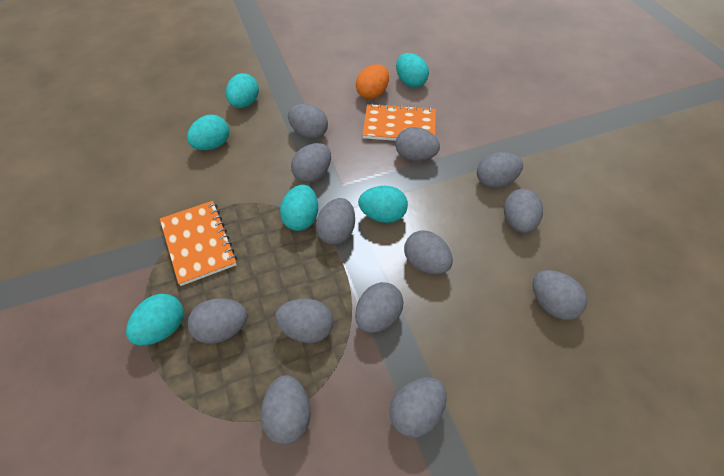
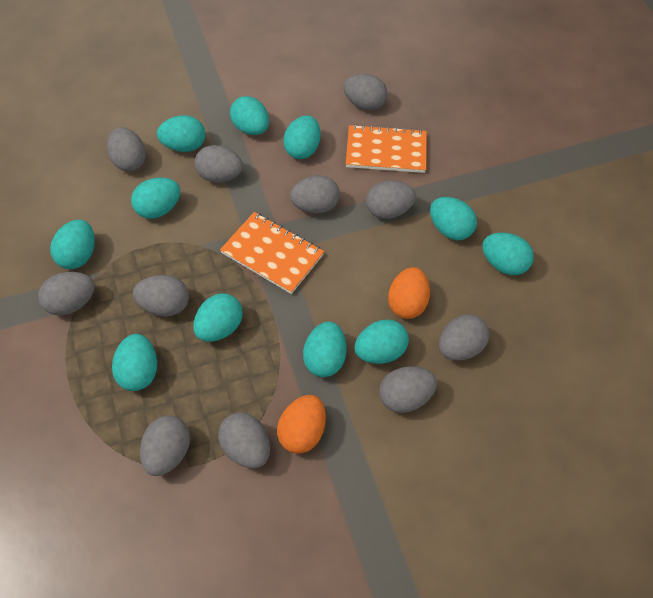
grey egg: 13 -> 11
orange egg: 1 -> 2
turquoise egg: 6 -> 11

